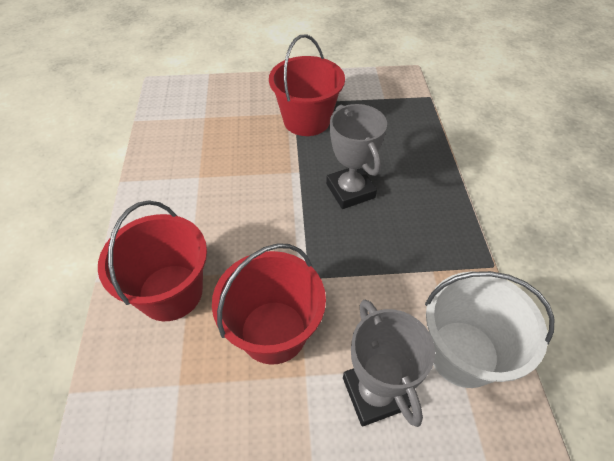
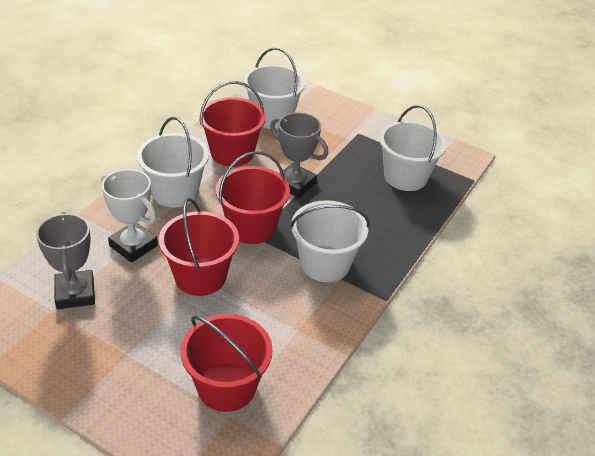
red bucket: 3 -> 4
white bucket: 1 -> 4
white trophy: 0 -> 1

